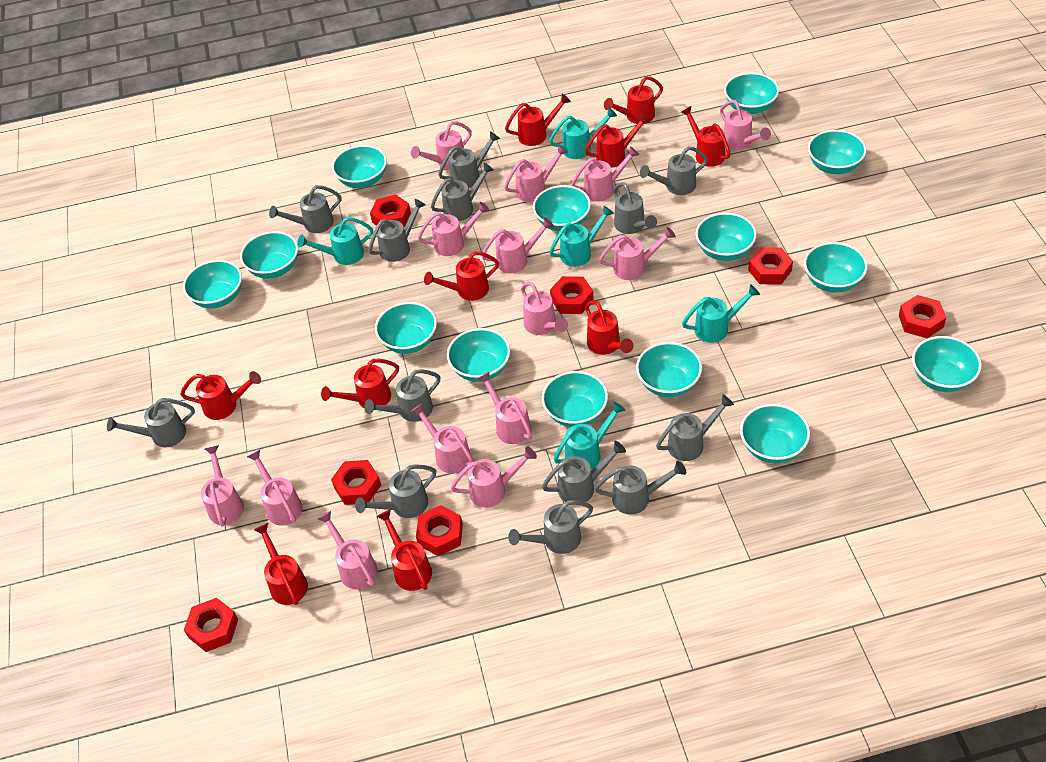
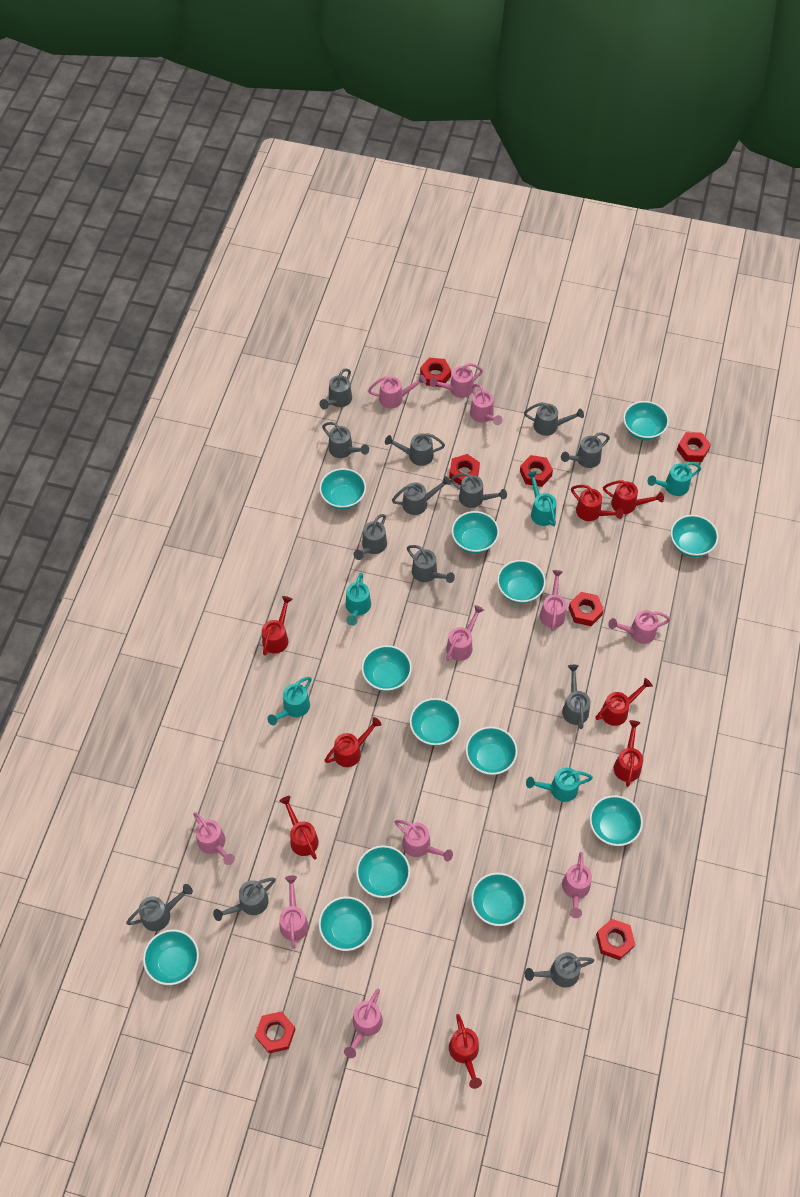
pink watering can: 14 -> 11
red watering can: 10 -> 8
turquoise bowl: 14 -> 13

